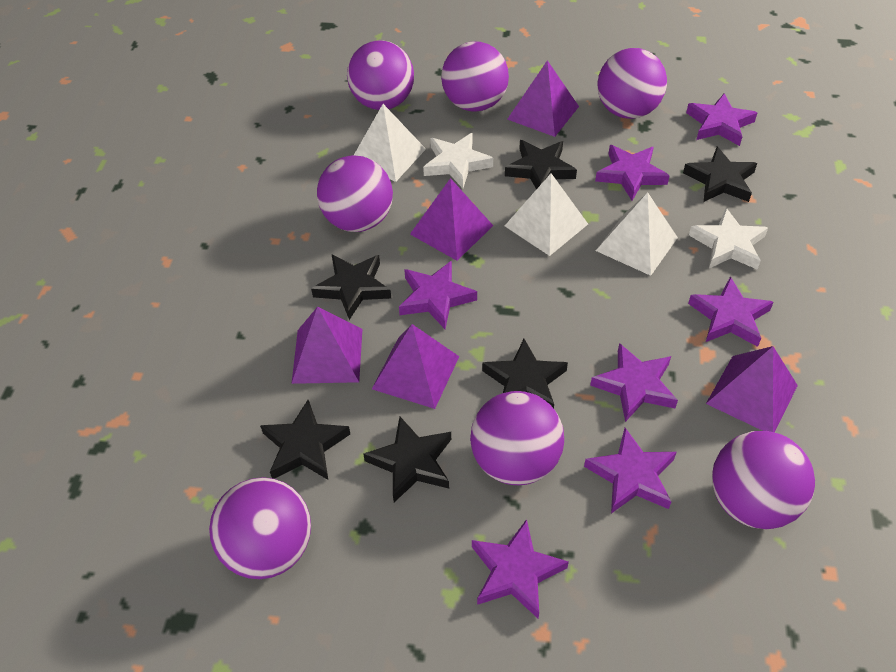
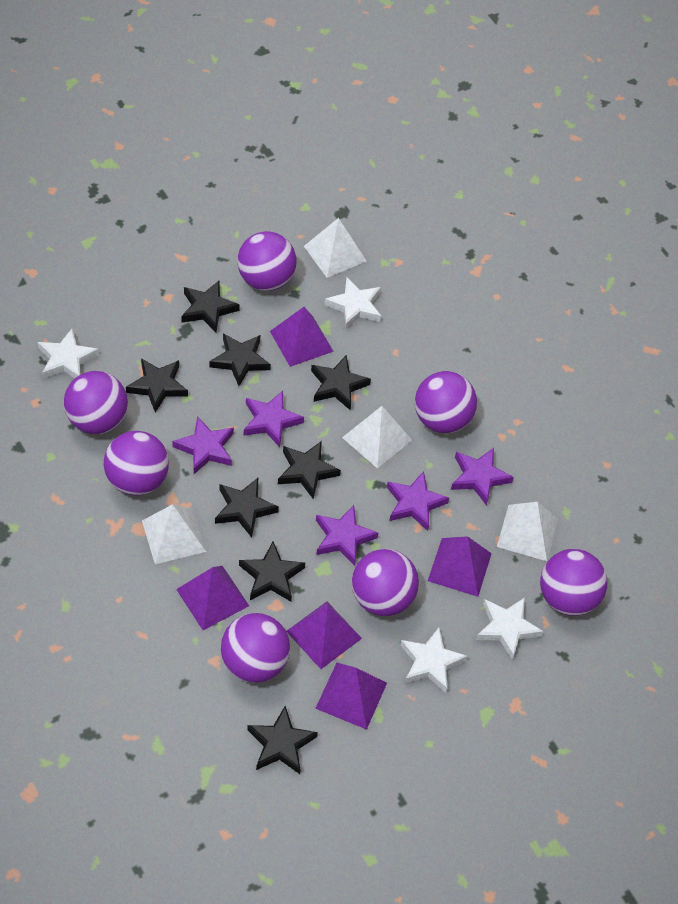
black star: 6 -> 8
purple star: 7 -> 5
white pyramid: 3 -> 4
white star: 2 -> 4

